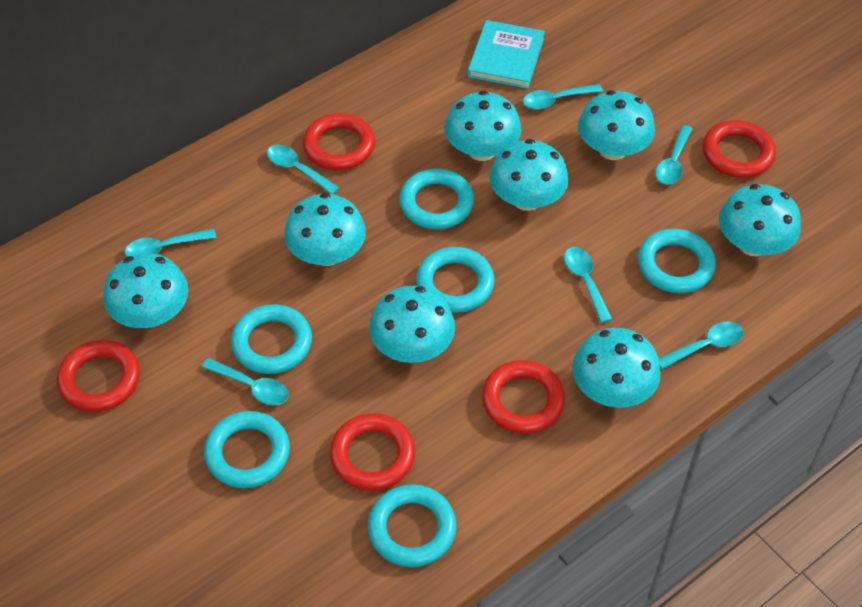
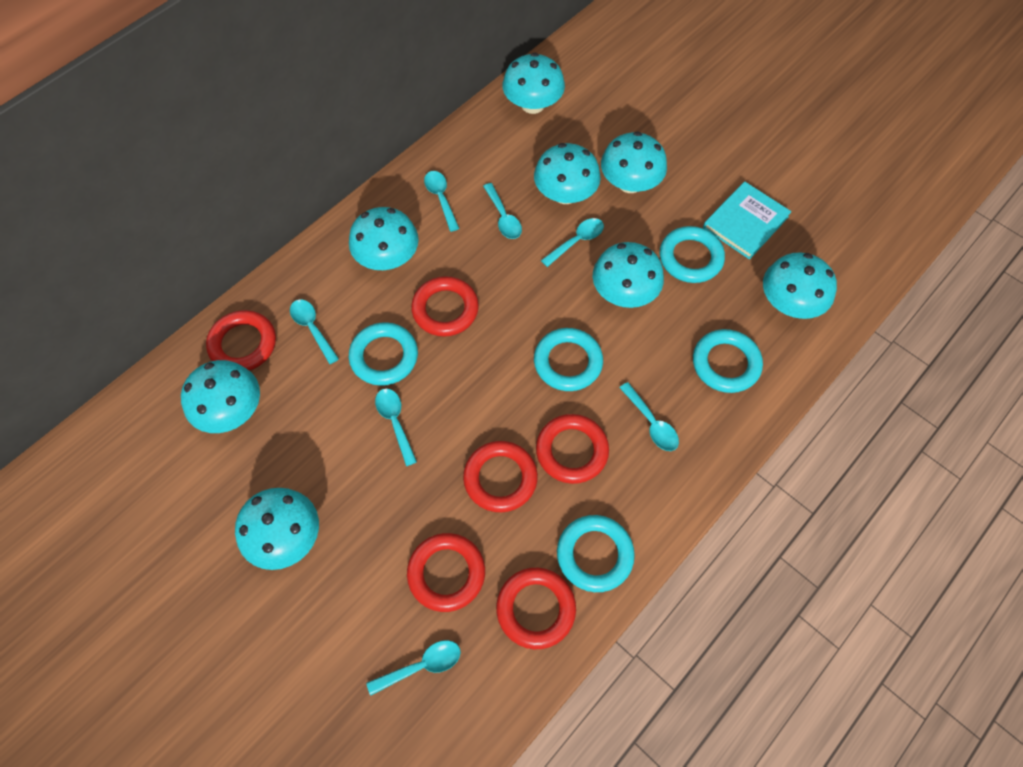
red ring: 5 -> 6
turquoise ring: 6 -> 5

